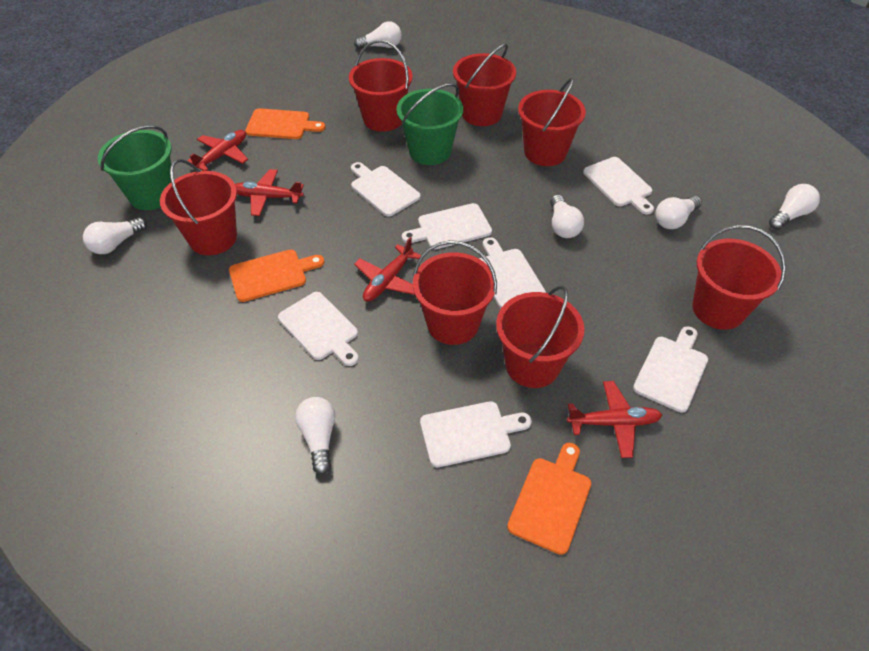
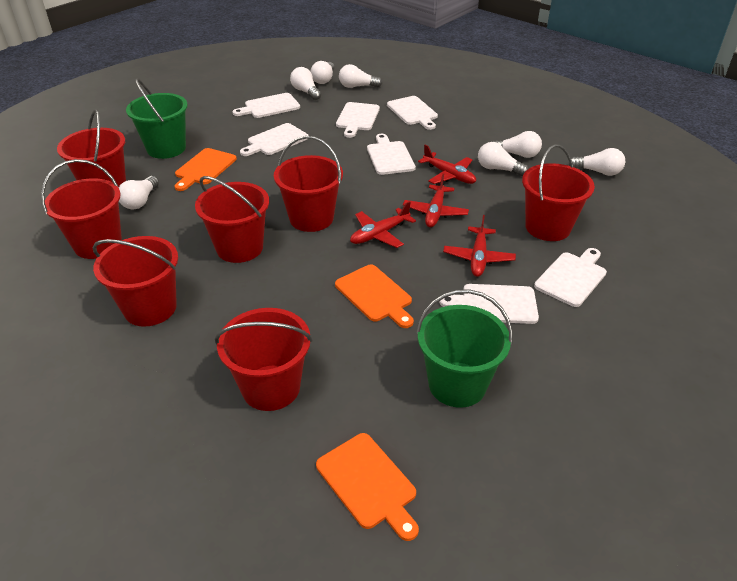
white light bulb: 6 -> 7

